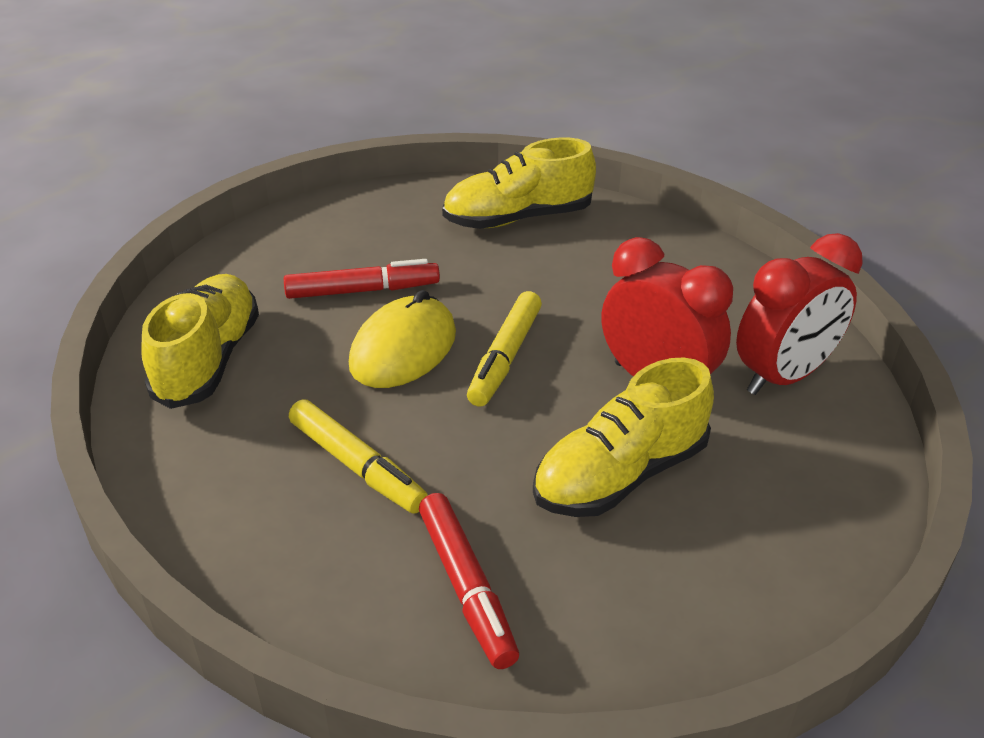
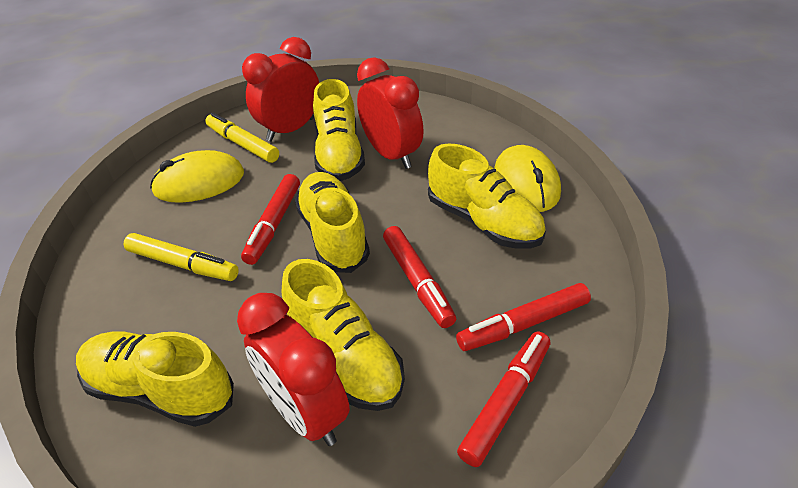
red clock: 2 -> 3
red marker: 2 -> 4
yellow mouse: 1 -> 2
yellow shoe: 3 -> 5

